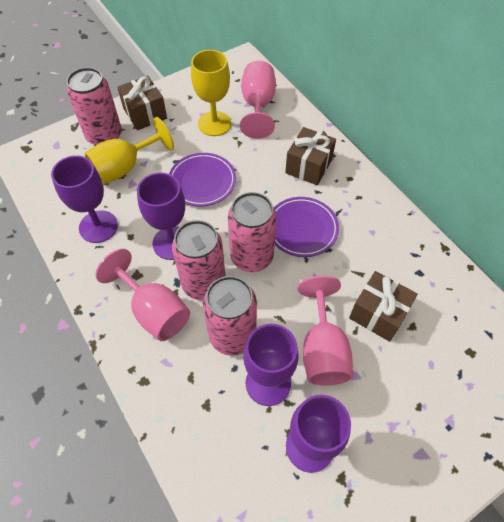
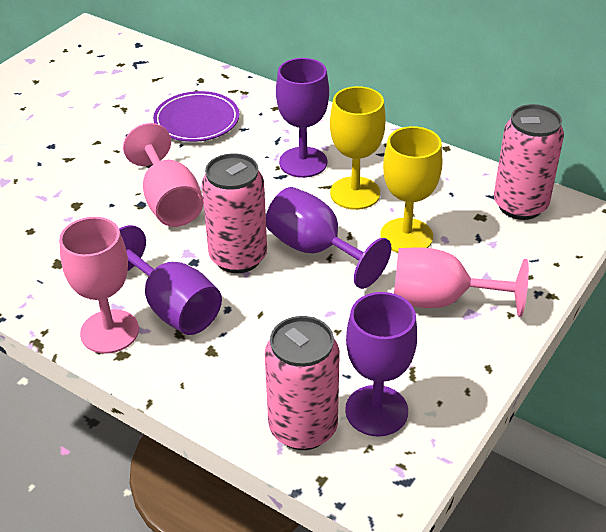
brown gift: 3 -> 0
pink can: 4 -> 3
purple plate: 2 -> 1

